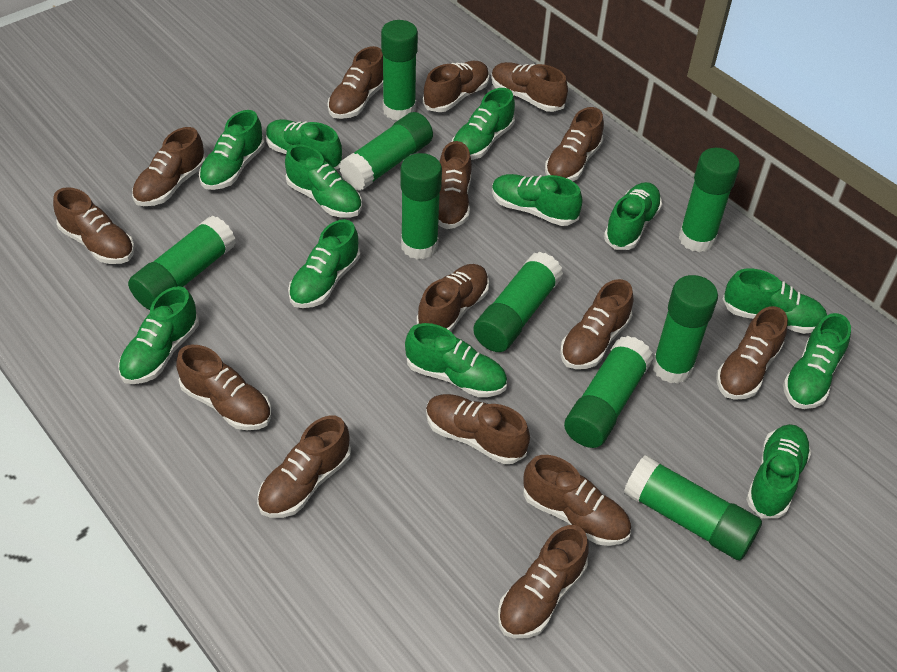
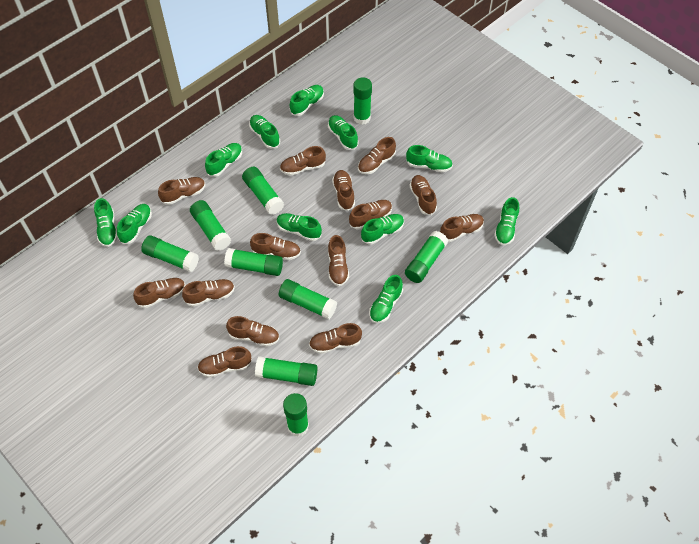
brown shoe: 15 -> 14
green shoe: 12 -> 11

